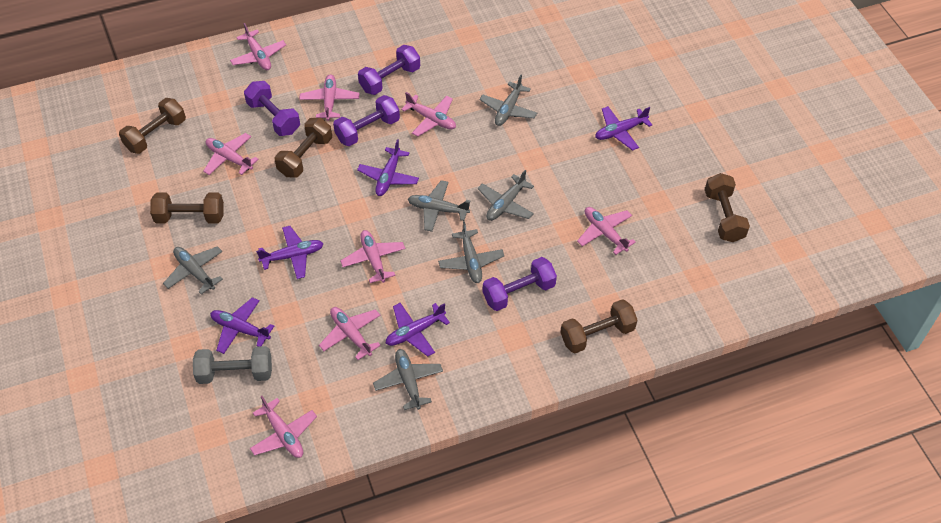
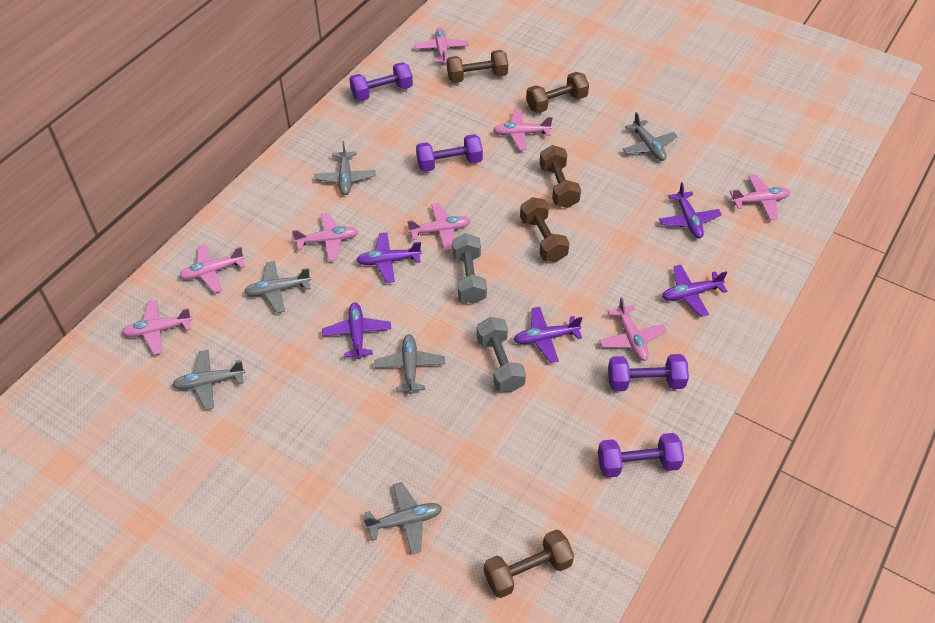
grey dumbbell: 1 -> 2

